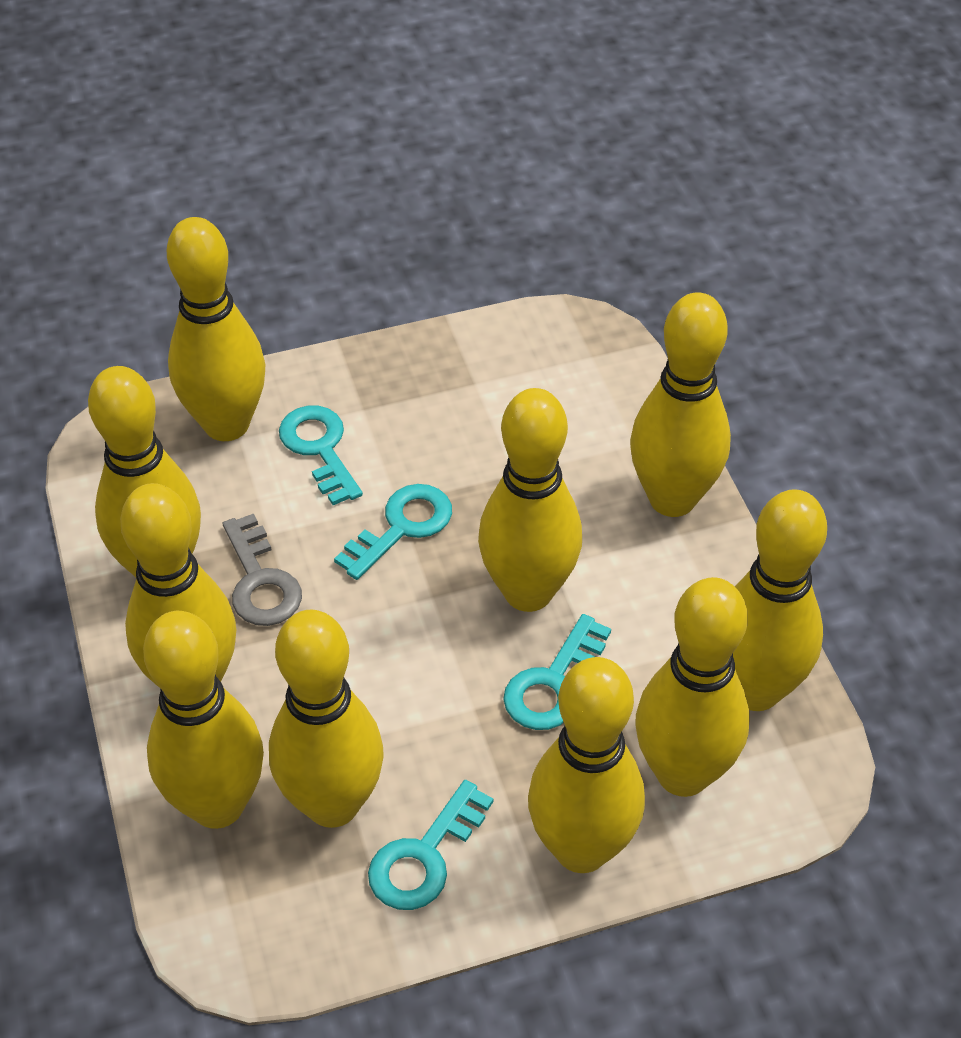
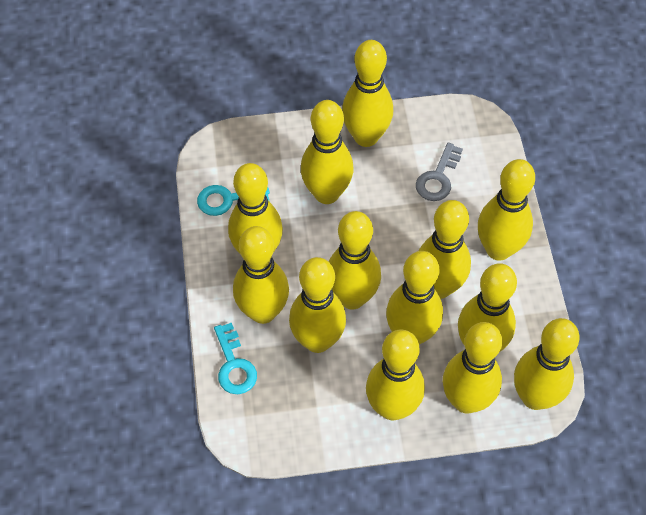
turquoise key: 4 -> 2
yellow bowling pin: 10 -> 13

